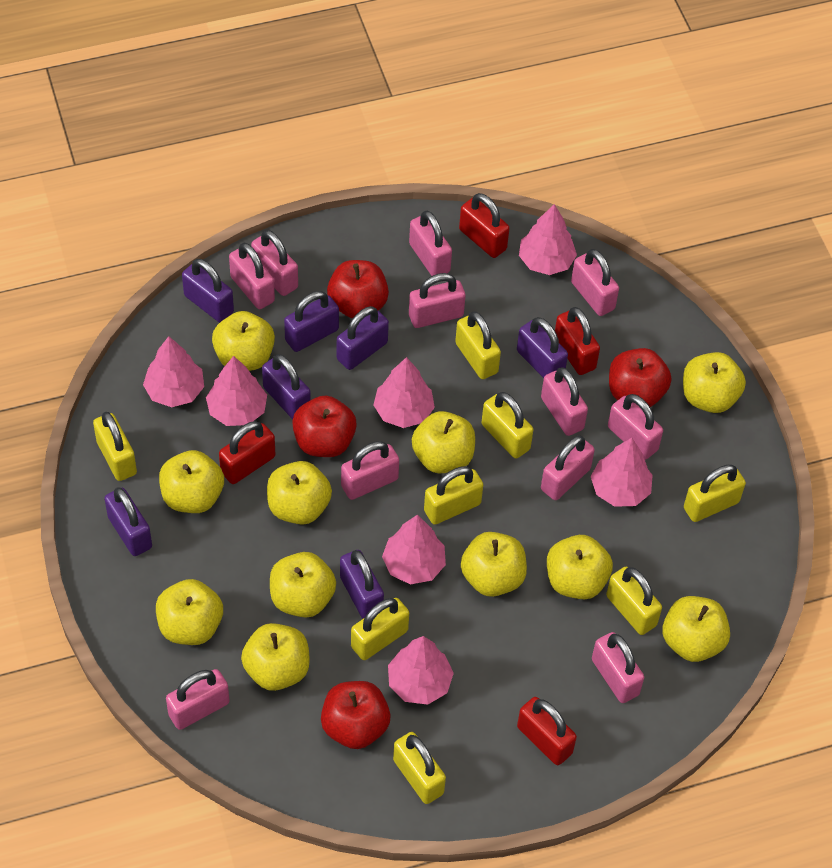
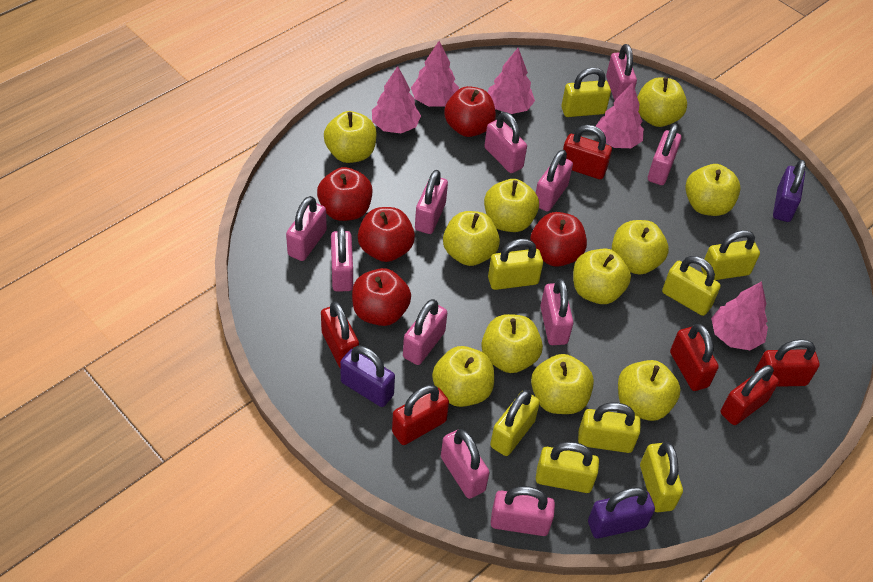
pink tree: 7 -> 5
purple padlock: 7 -> 3
red apple: 4 -> 5
red padlock: 4 -> 6

